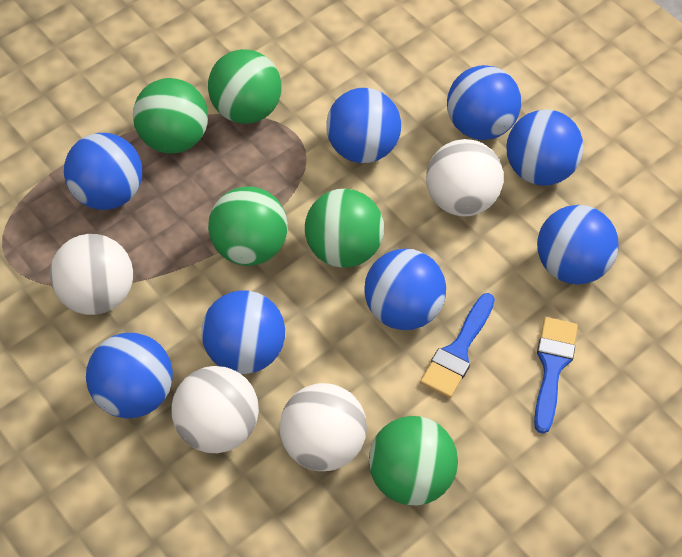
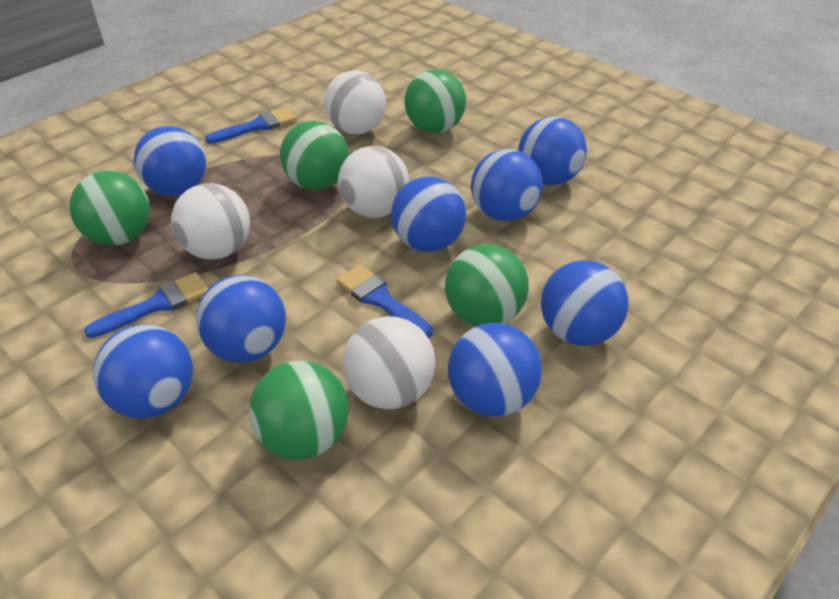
blue brush: 2 -> 3

